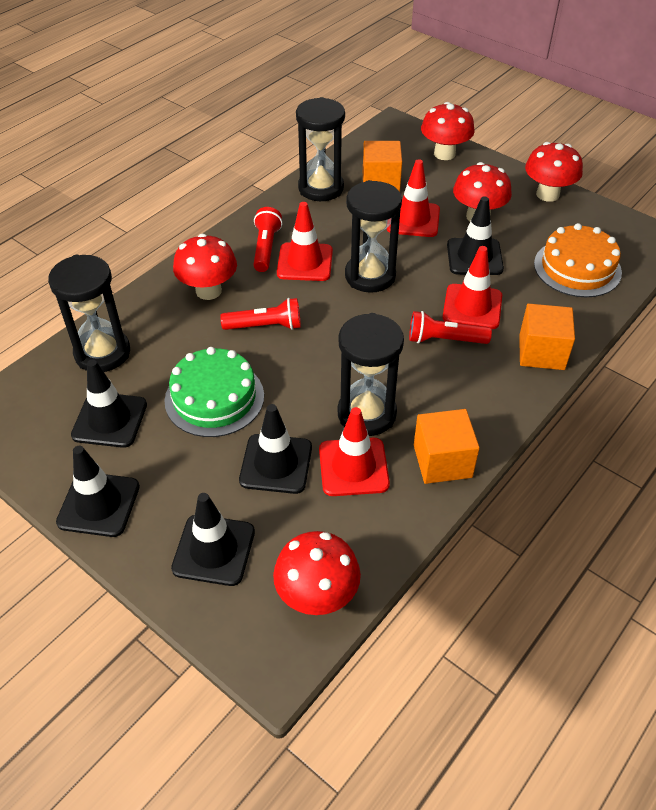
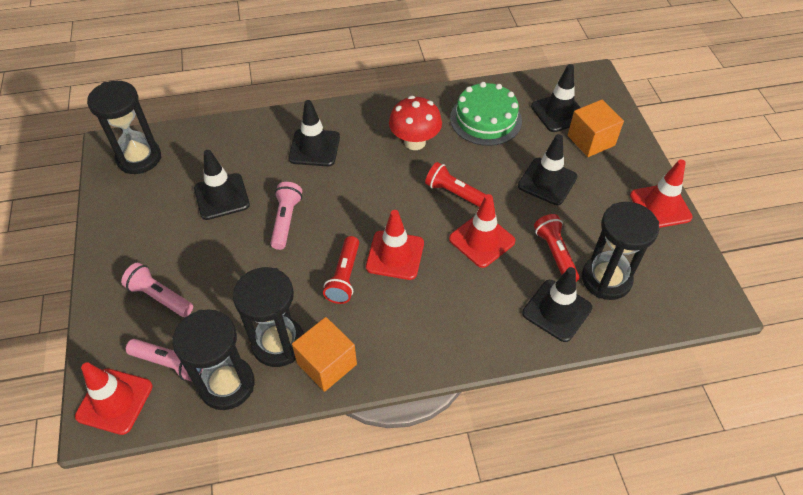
orange cake: 1 -> 0
orange cube: 3 -> 2
pink flashlight: 0 -> 3
red mushroom: 5 -> 1

